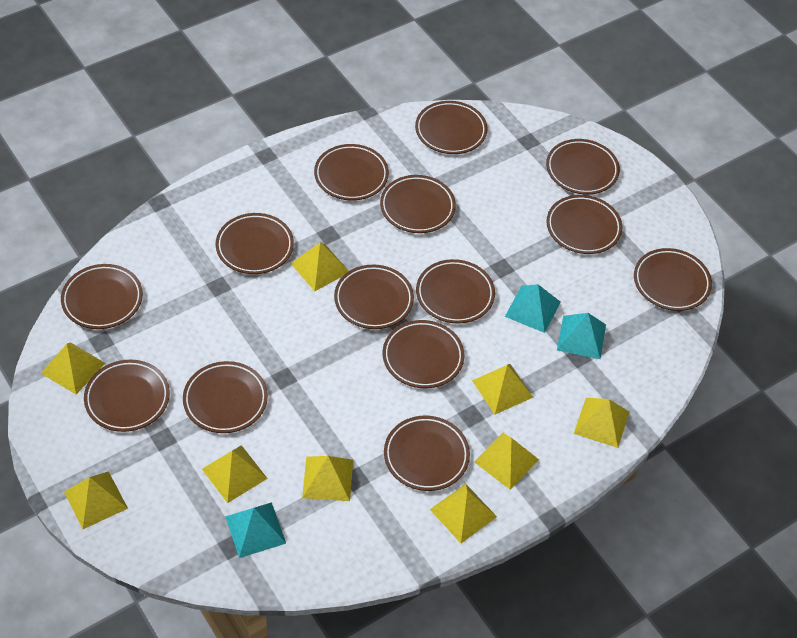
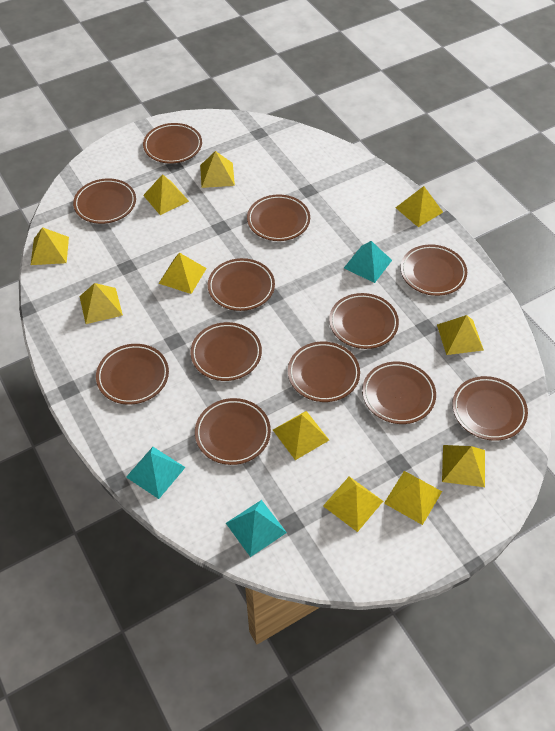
brown plate: 14 -> 12
yellow pyramid: 9 -> 11

